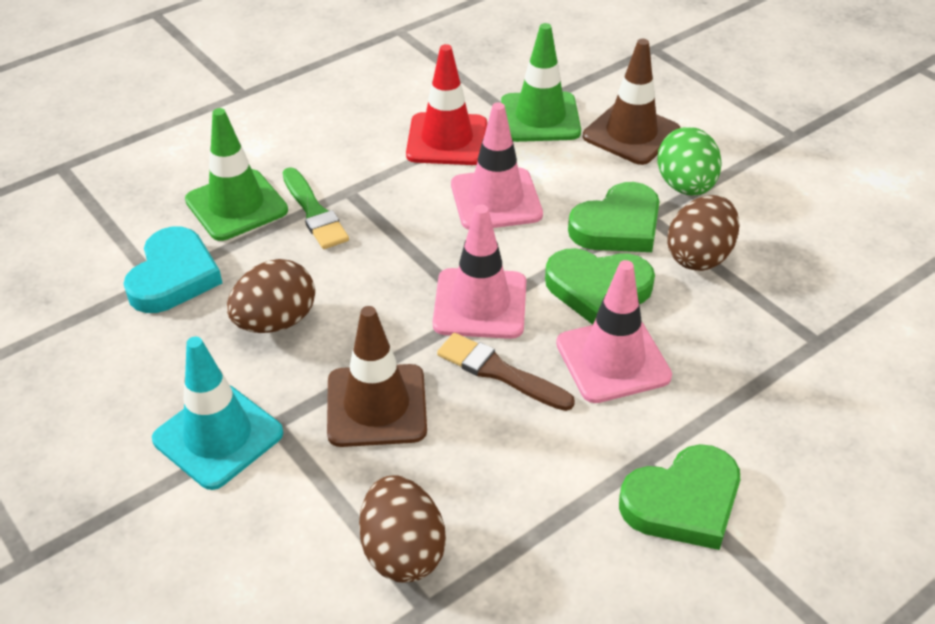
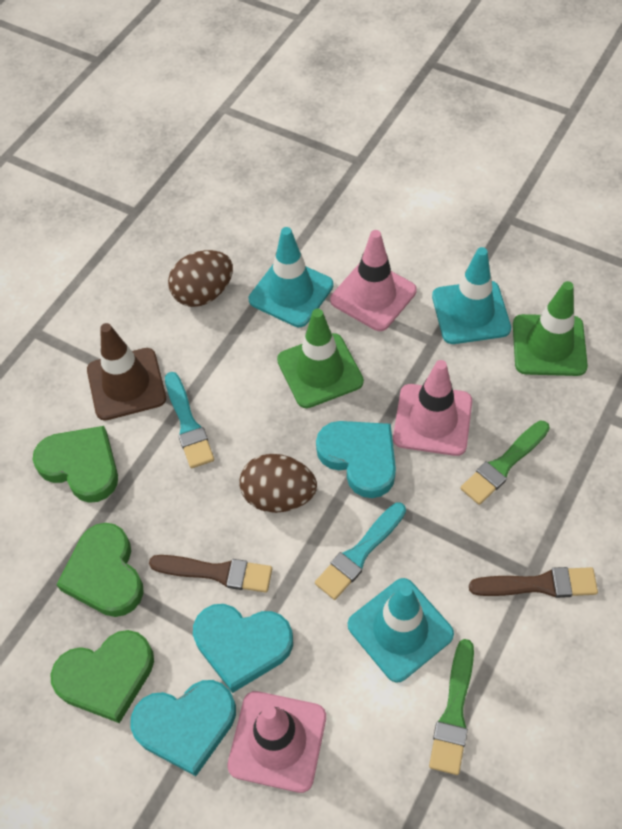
brown brush: 1 -> 2
brown egg: 3 -> 2
brown traffic cone: 2 -> 1
green brush: 1 -> 2
green egg: 1 -> 0
red traffic cone: 1 -> 0
turquoise brush: 0 -> 2
turquoise heart: 1 -> 3
turquoise traffic cone: 1 -> 3

